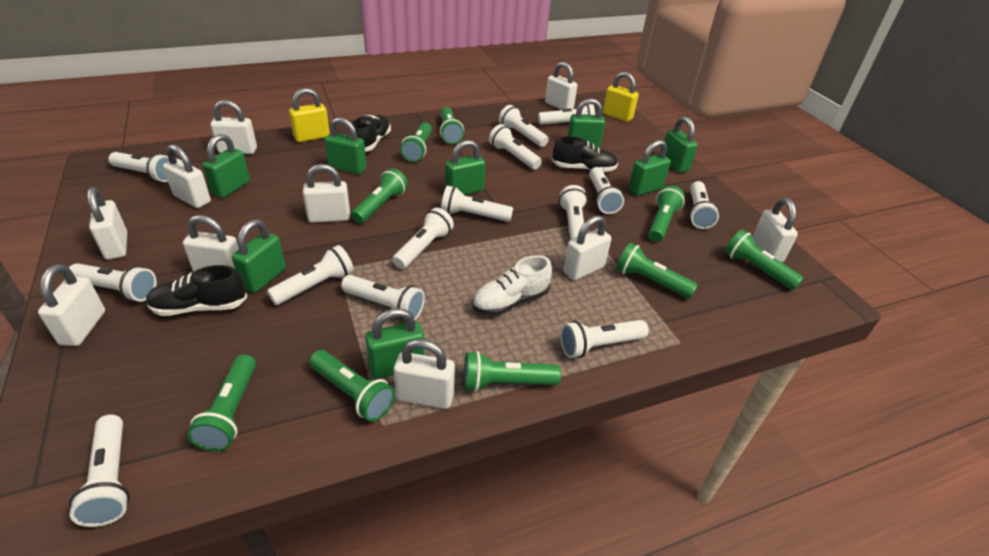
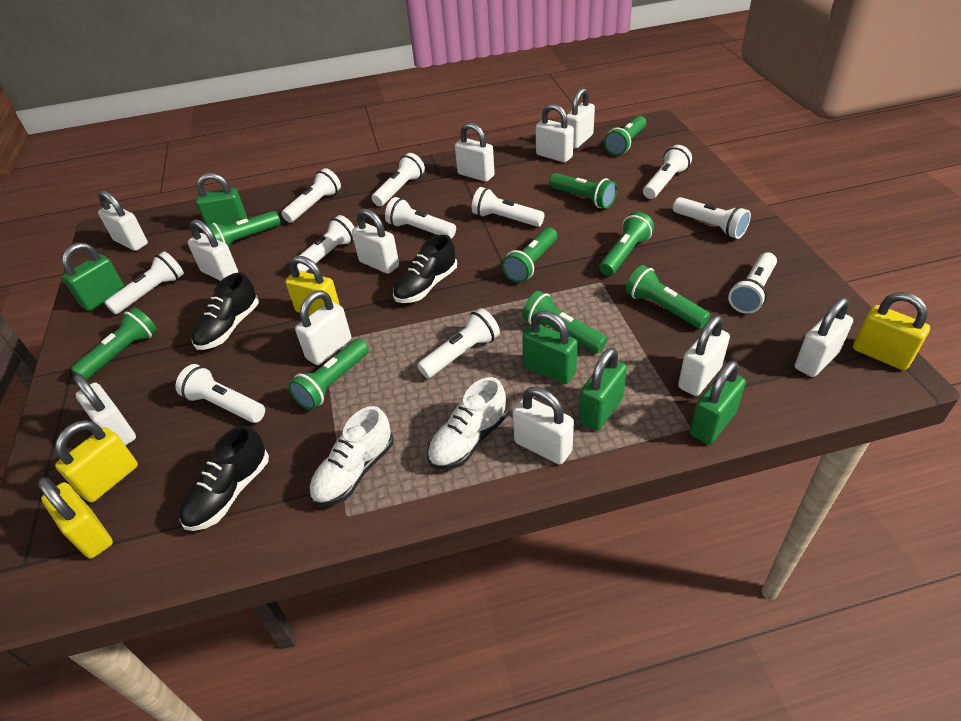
green padlock: 8 -> 5
white flashlight: 14 -> 11
white padlock: 10 -> 11
white shoe: 1 -> 2
yellow padlock: 2 -> 4

